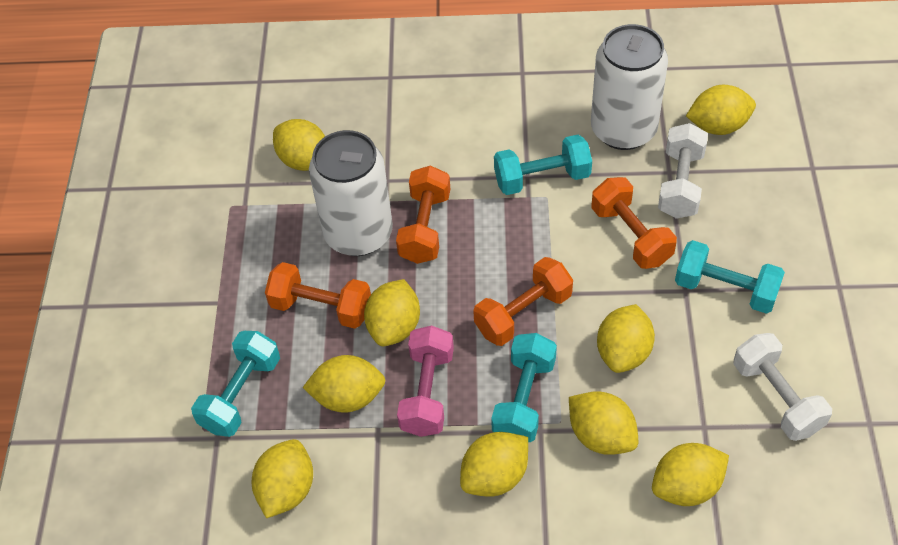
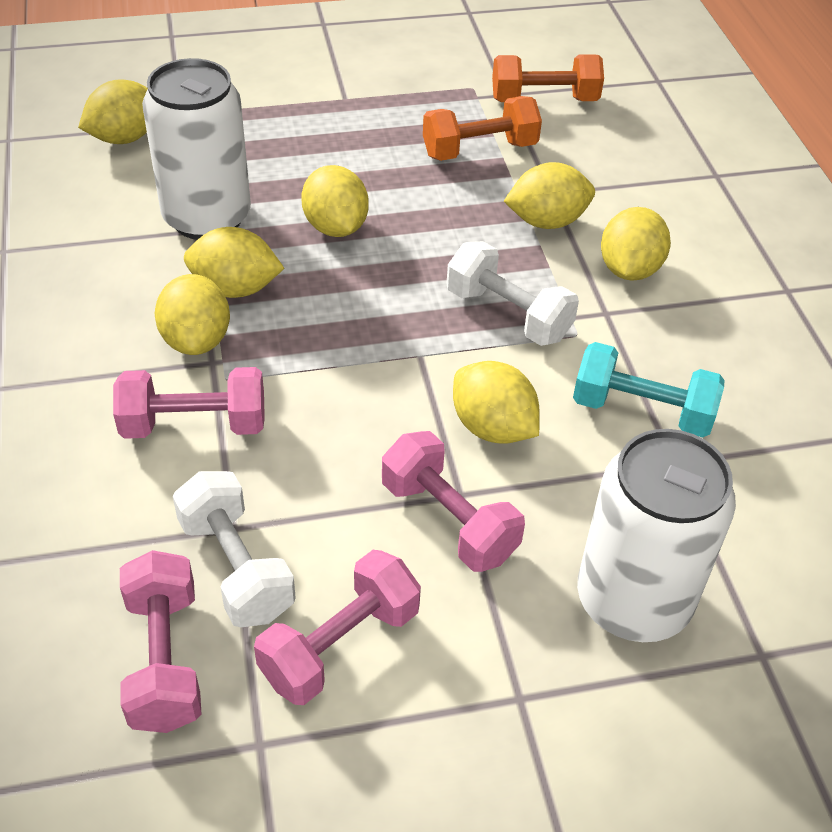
orange dumbbell: 4 -> 2
pink dumbbell: 1 -> 4
turquoise dumbbell: 4 -> 1
yellow lemon: 9 -> 7

